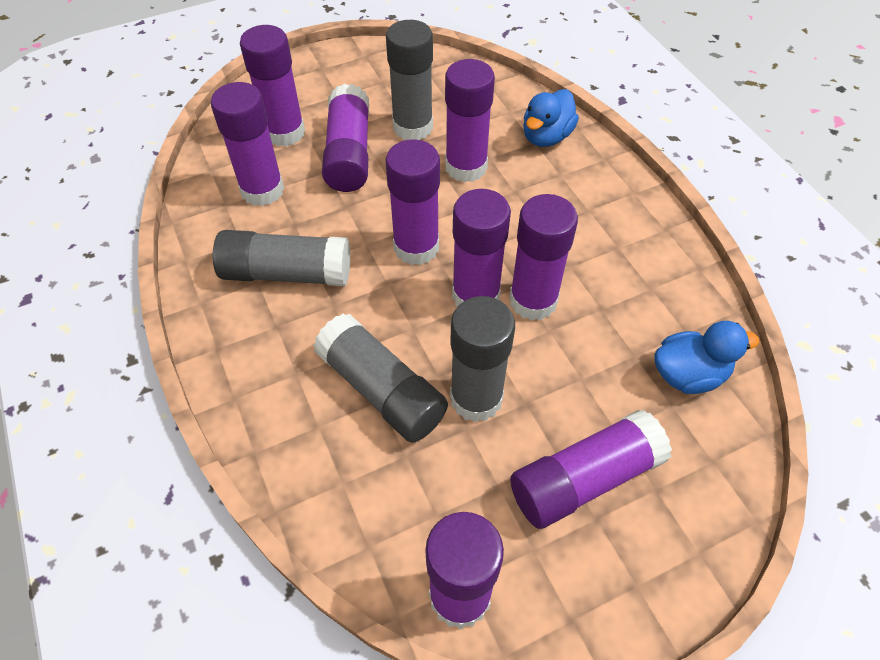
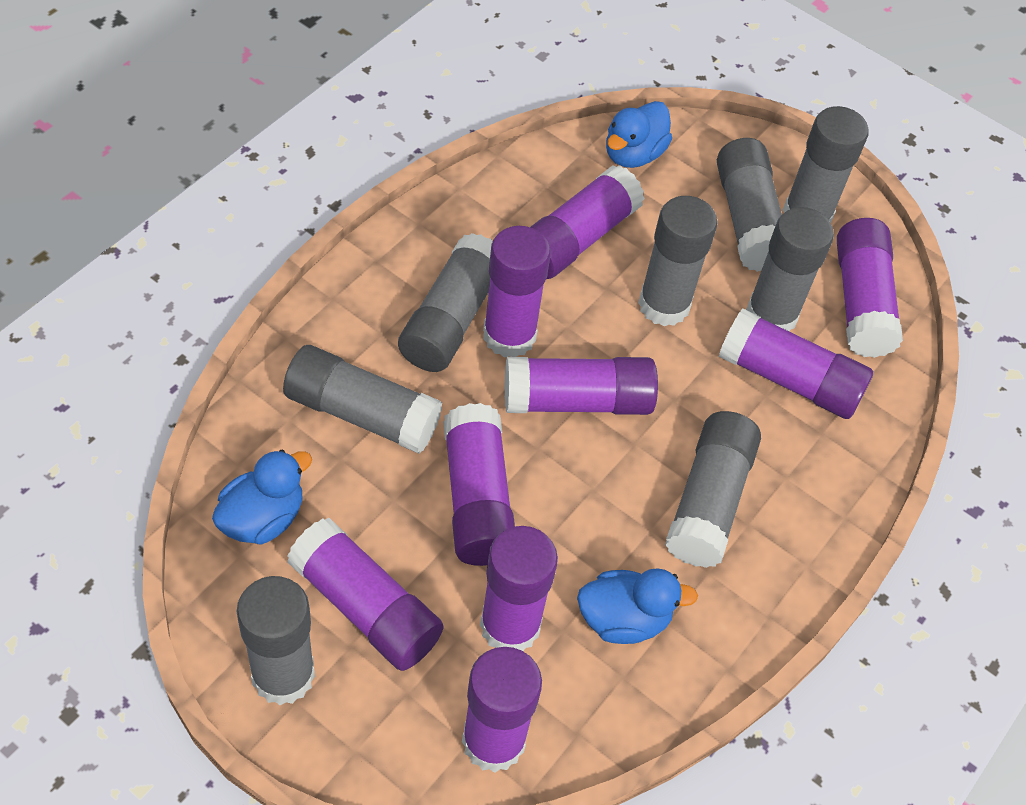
blue duck: 2 -> 3
grey glue stick: 4 -> 8

